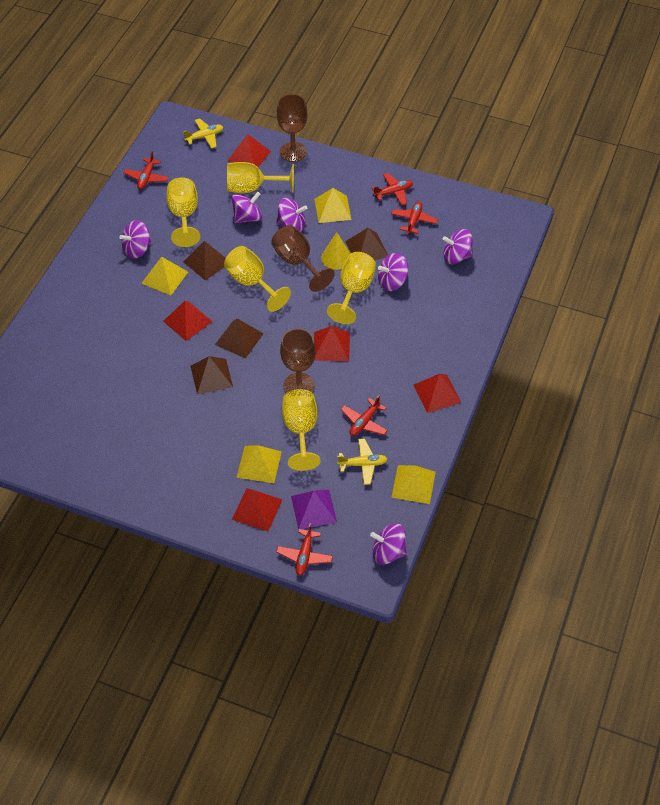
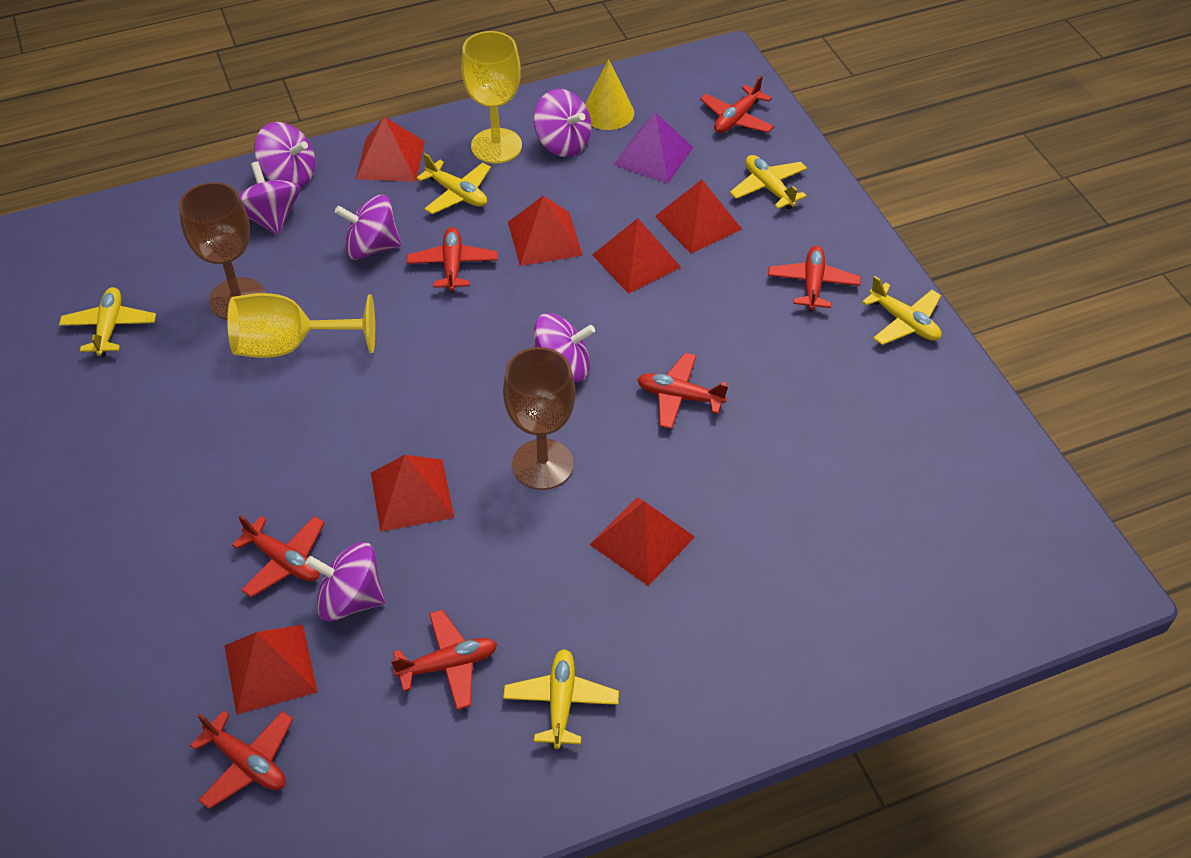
brown goblet: 3 -> 2
brown pyramid: 4 -> 0
red plane: 5 -> 7
red pyramid: 5 -> 7
yellow goblet: 5 -> 2
yellow plane: 2 -> 5
yellow pyramid: 4 -> 0

